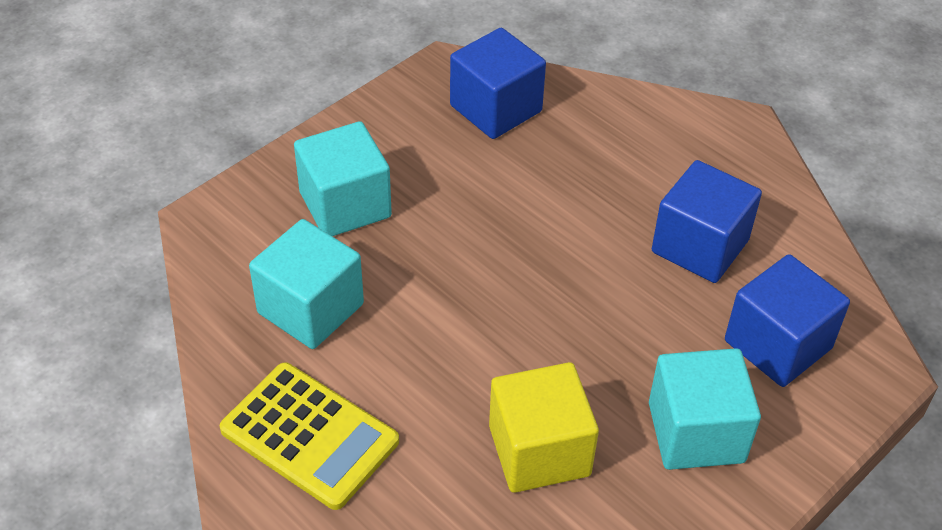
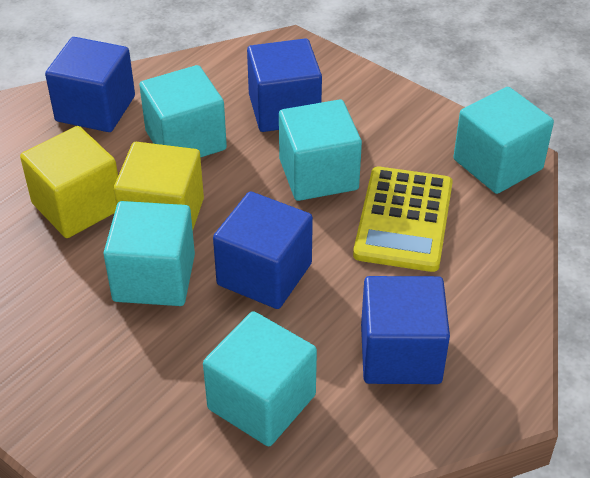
blue cube: 3 -> 4
turquoise cube: 3 -> 5
yellow cube: 1 -> 2

